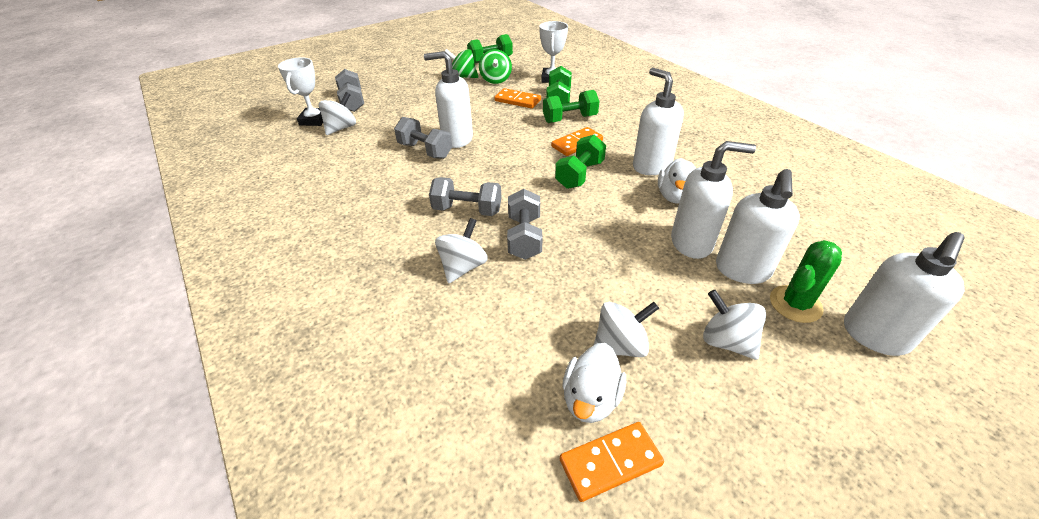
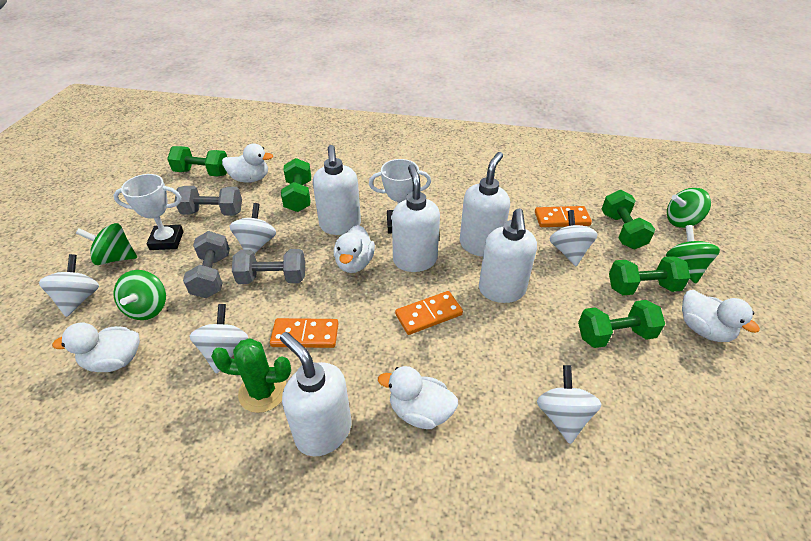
green dumbbell: 4 -> 5
green spinning top: 2 -> 4
grey dumbbell: 4 -> 3
white duck: 2 -> 5
white spinning top: 4 -> 5

